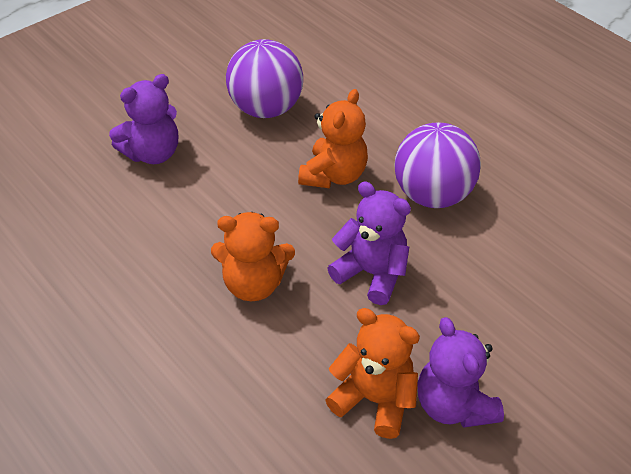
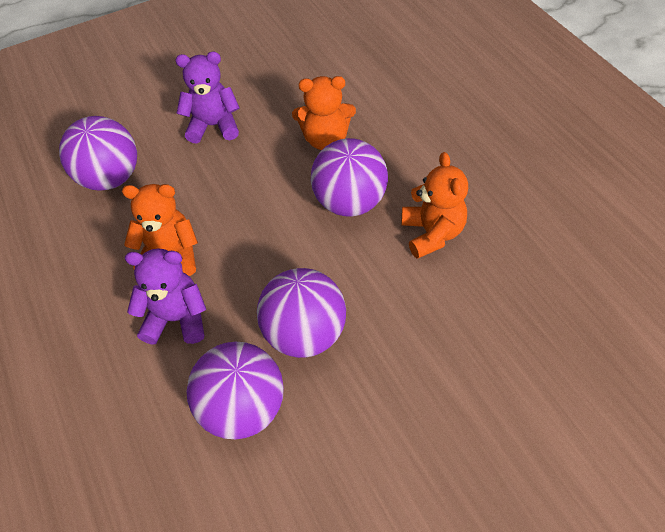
purple ball: 2 -> 4
purple teddy bear: 3 -> 2

